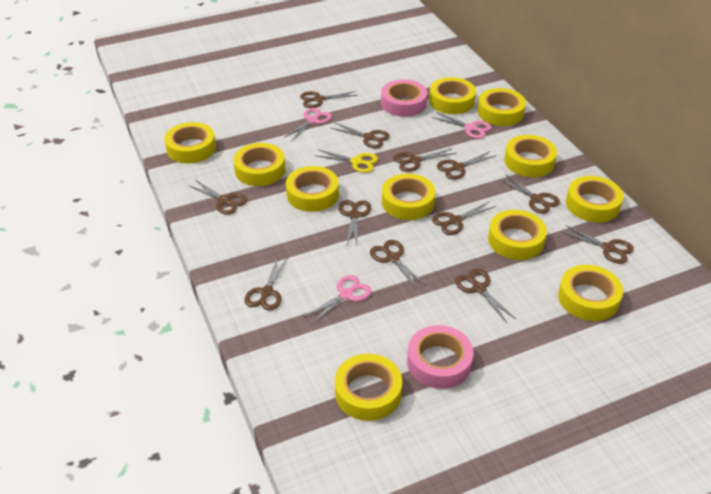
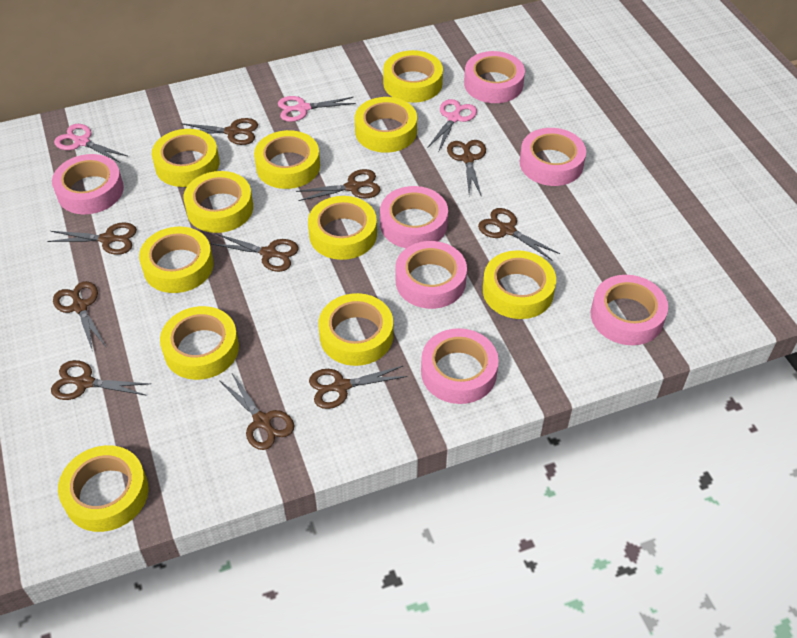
brown scissors: 12 -> 10
pink tape: 2 -> 7
yellow scissors: 1 -> 0

